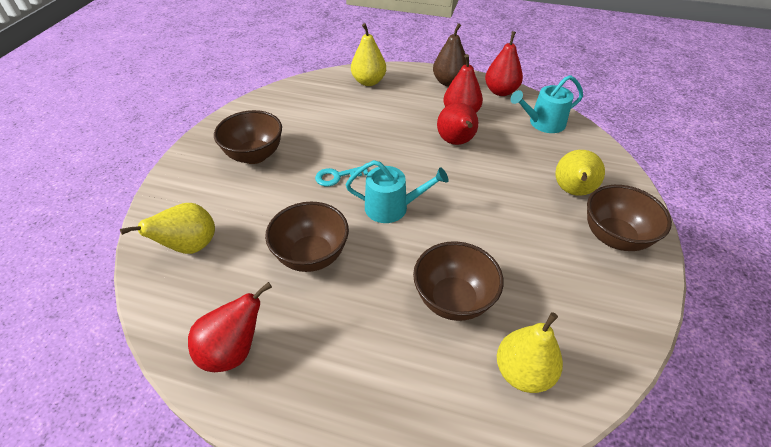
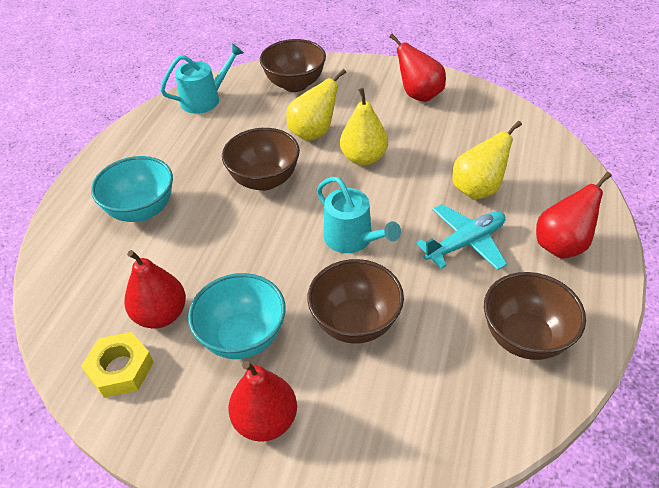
brown pear: 1 -> 0
turquoise bowl: 0 -> 2
turquoise key: 1 -> 0
turquoise plane: 0 -> 1
yellow nut: 0 -> 1
yellow pear: 4 -> 3

